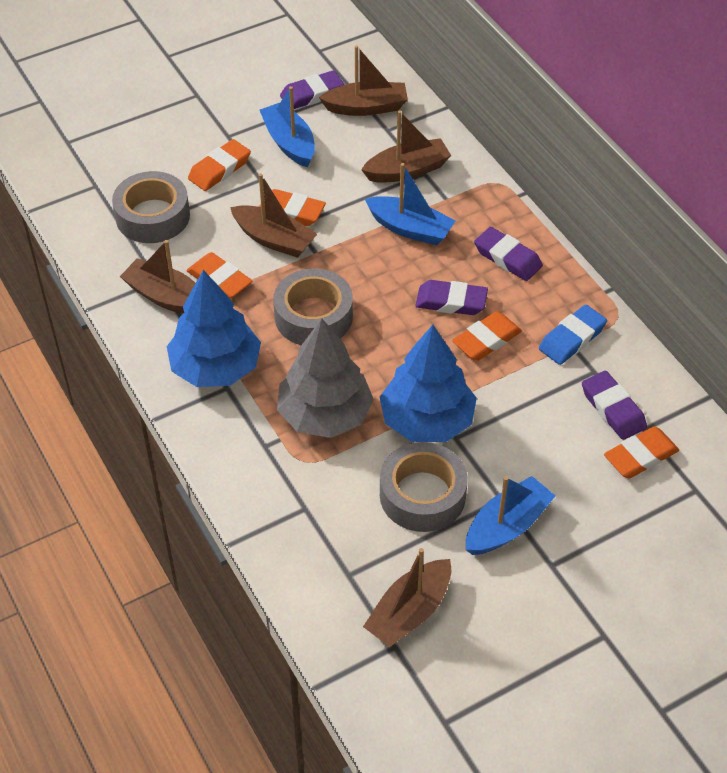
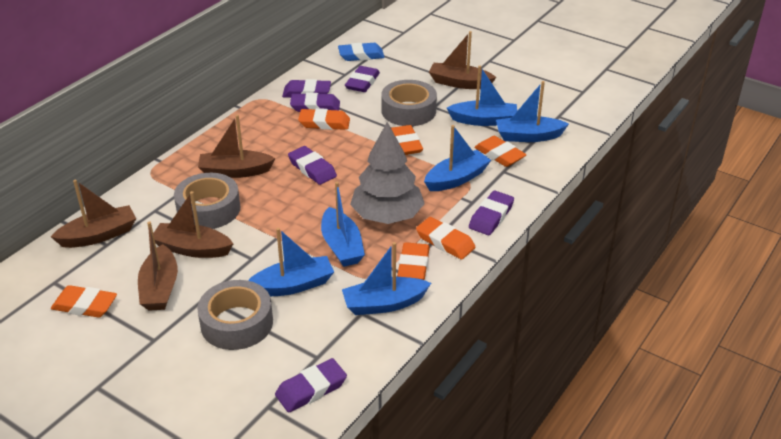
blue boat: 3 -> 6
blue tree: 2 -> 0
orange eraser: 5 -> 6
purple eraser: 4 -> 6

